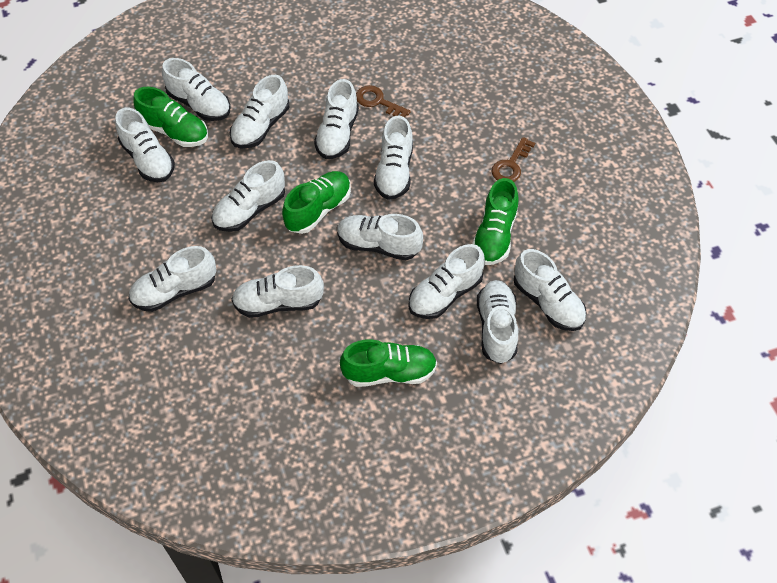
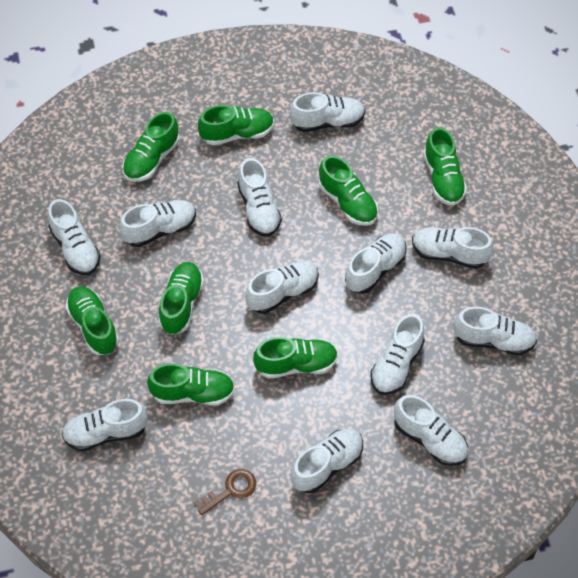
brown key: 2 -> 1
green shoe: 4 -> 8

